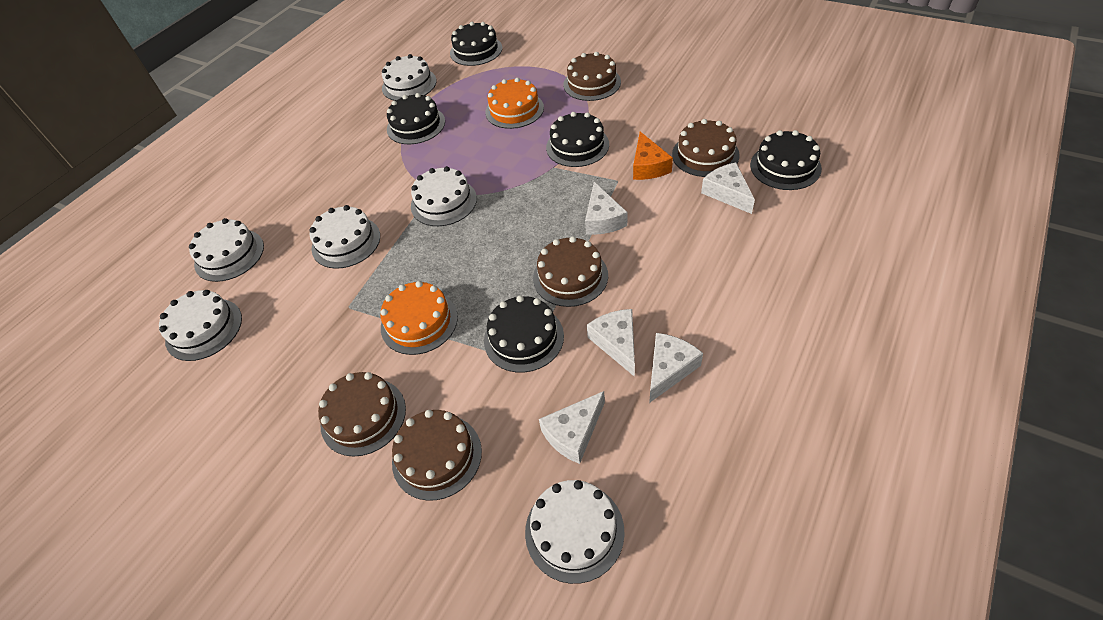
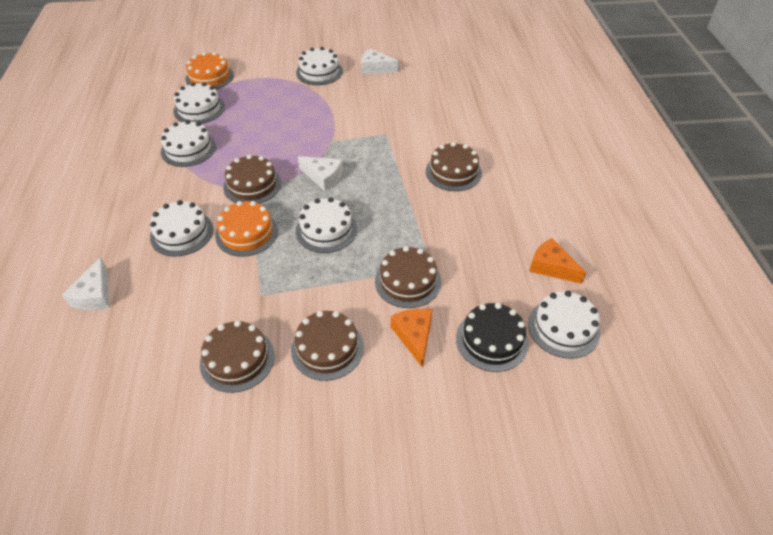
black cake: 5 -> 1
orange cheese: 1 -> 2
white cheese: 5 -> 3

